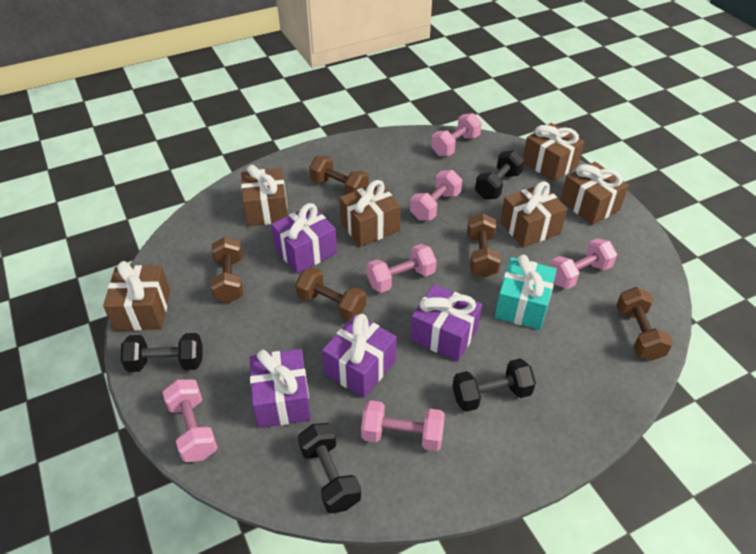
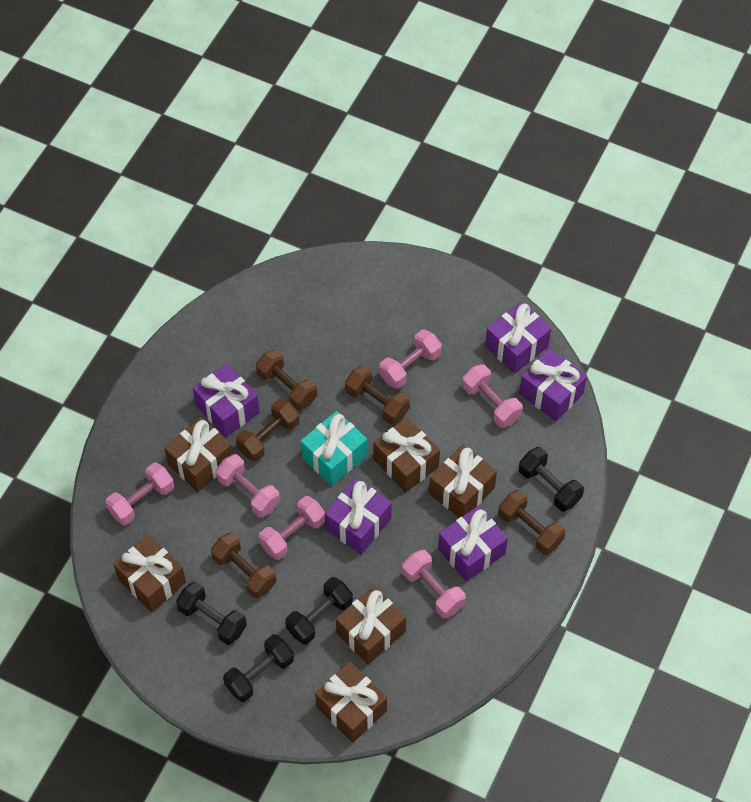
purple gift: 4 -> 5

